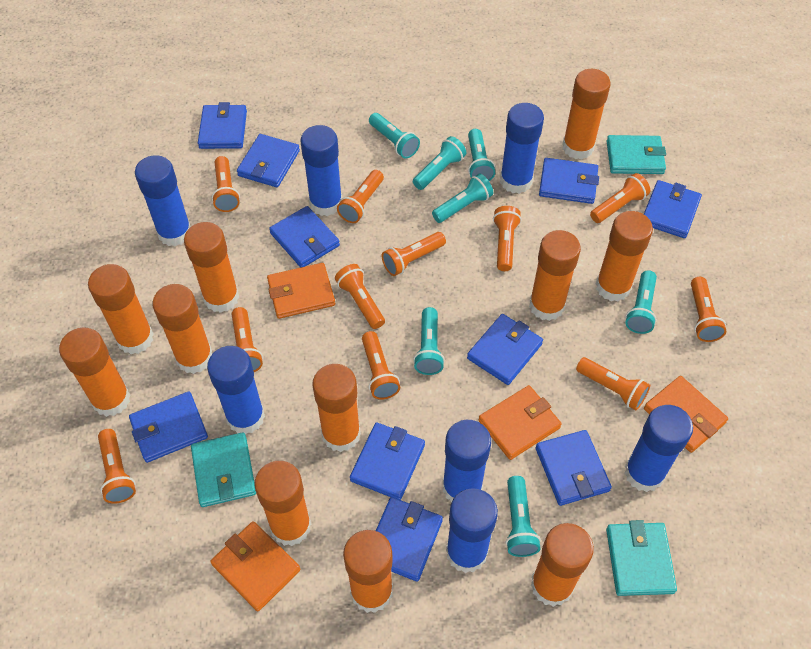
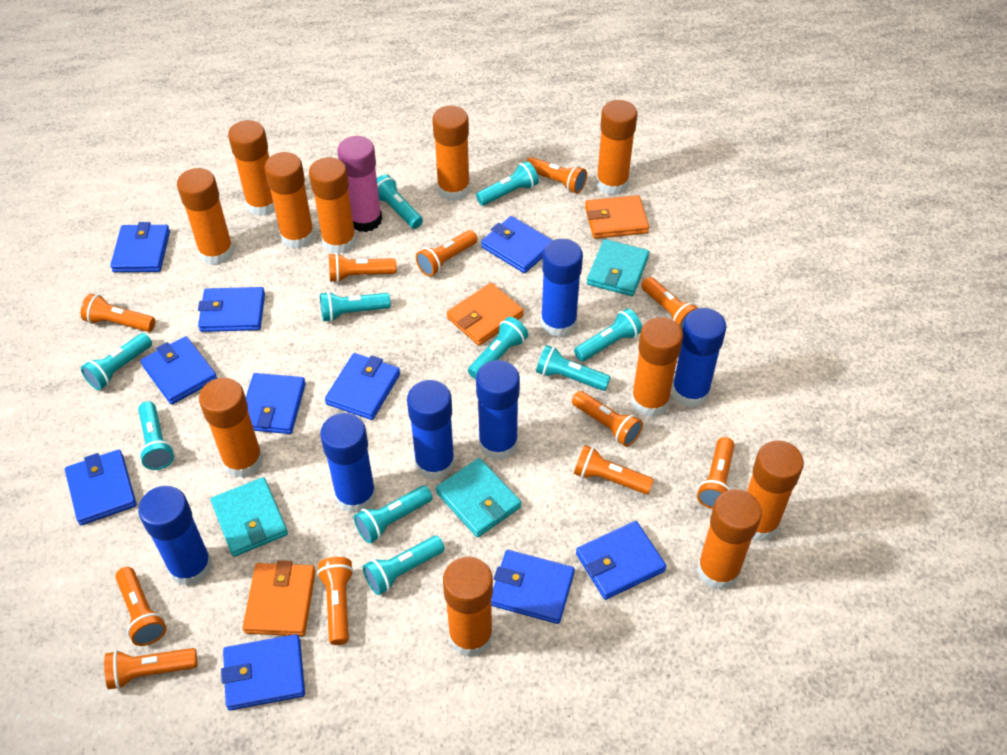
blue glue stick: 7 -> 6
orange wallet: 4 -> 3
pink glue stick: 0 -> 1
turquoise flashlight: 7 -> 10

